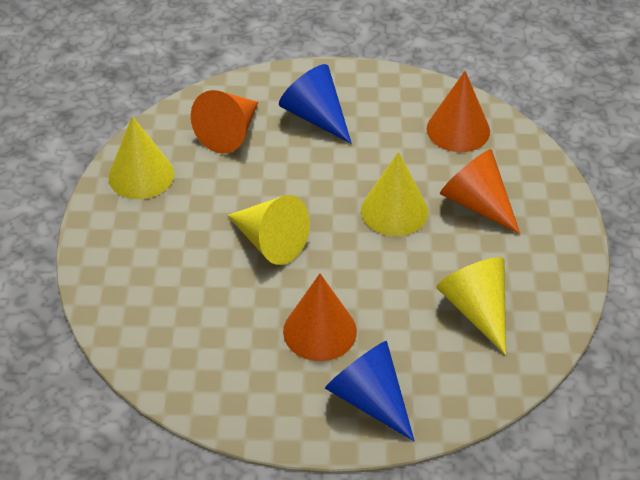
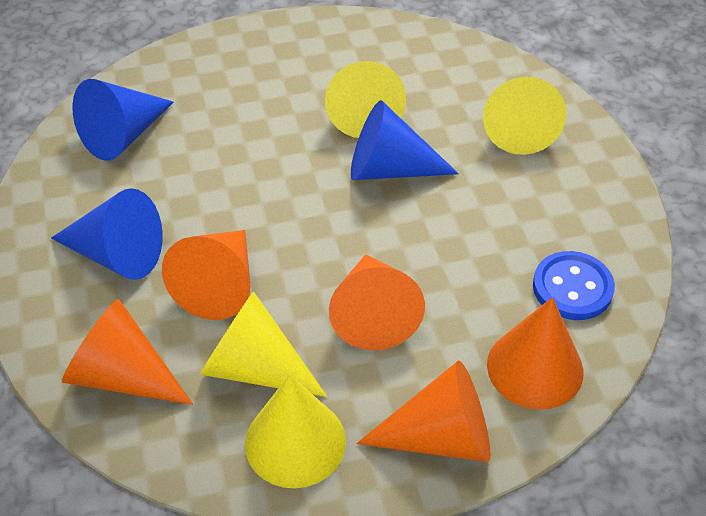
blue button: 0 -> 1
blue cone: 2 -> 3
orange cone: 4 -> 5

